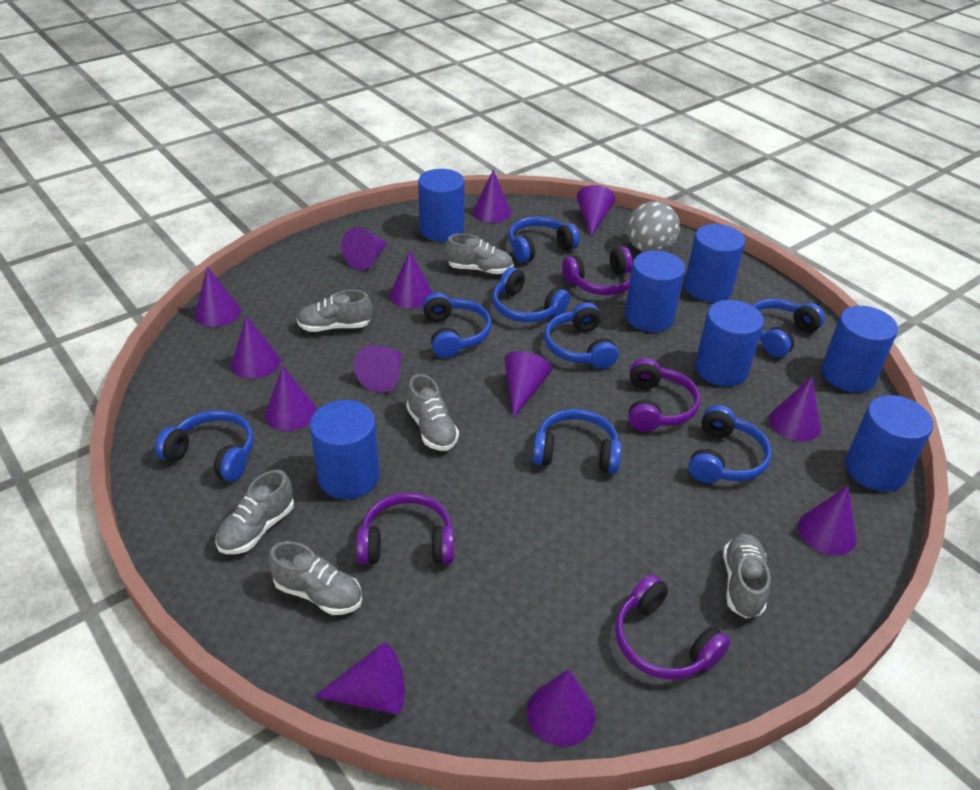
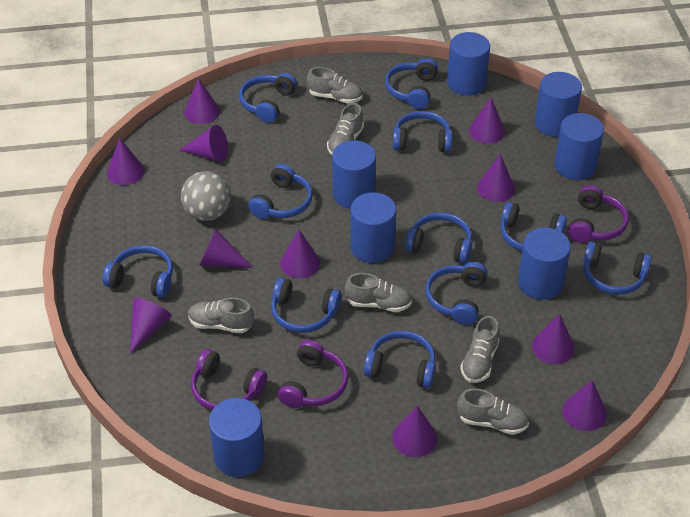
blue headphones: 8 -> 11
purple cone: 13 -> 11
purple headphones: 4 -> 3

